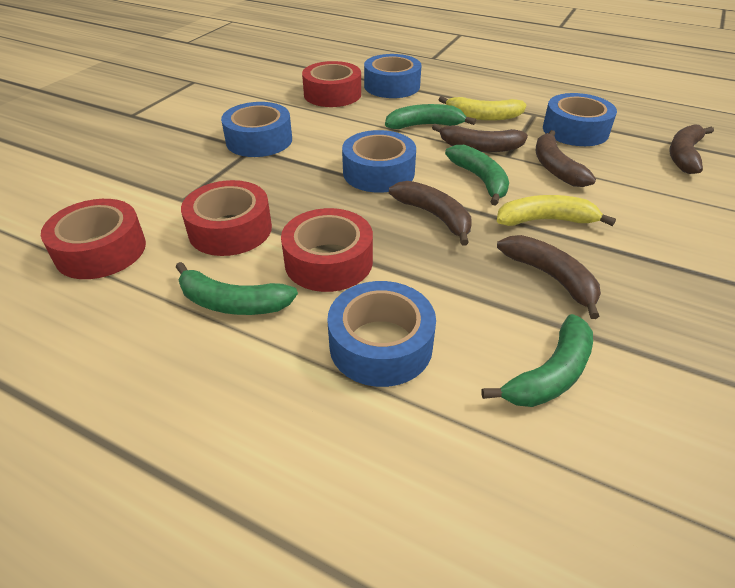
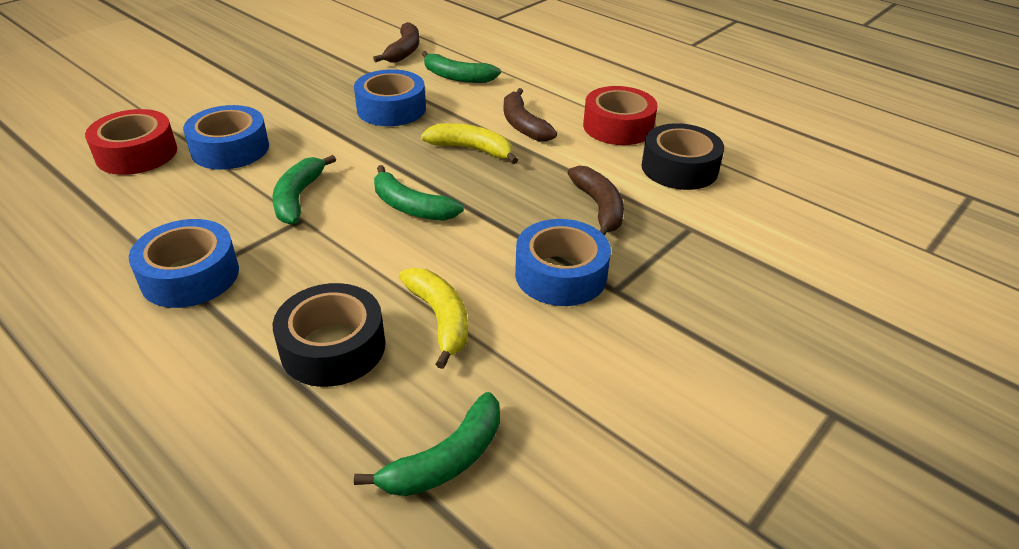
black tape: 0 -> 2
blue tape: 5 -> 4
brown banana: 5 -> 3
red tape: 4 -> 2

